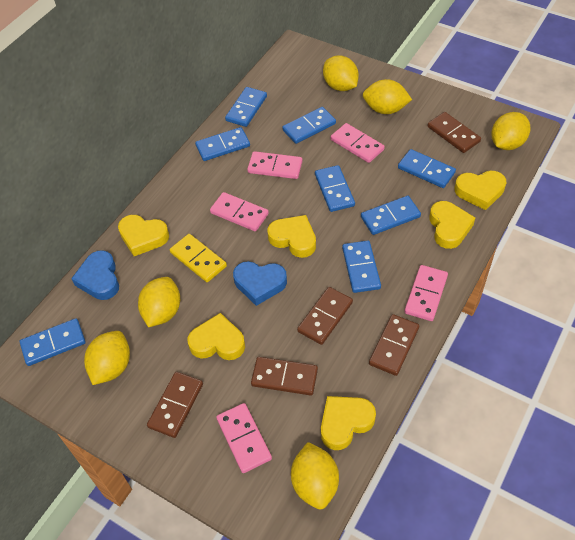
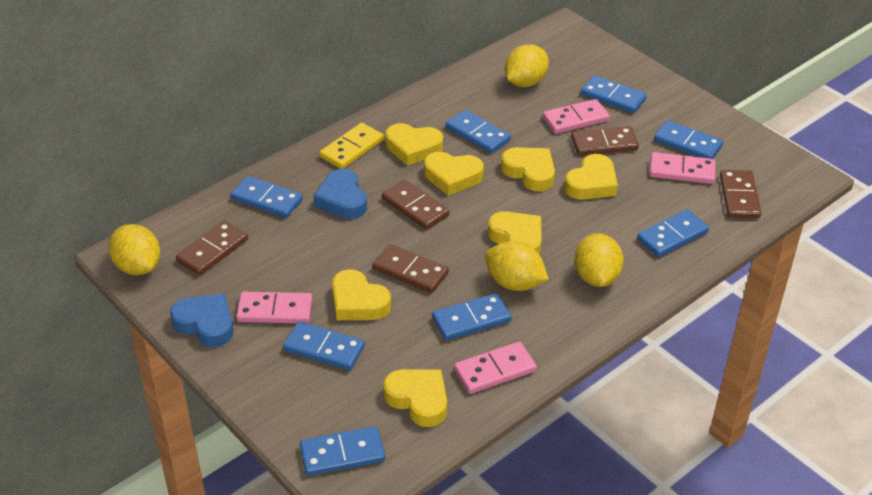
pink domino: 5 -> 4
yellow heart: 6 -> 7
yellow lemon: 6 -> 4

